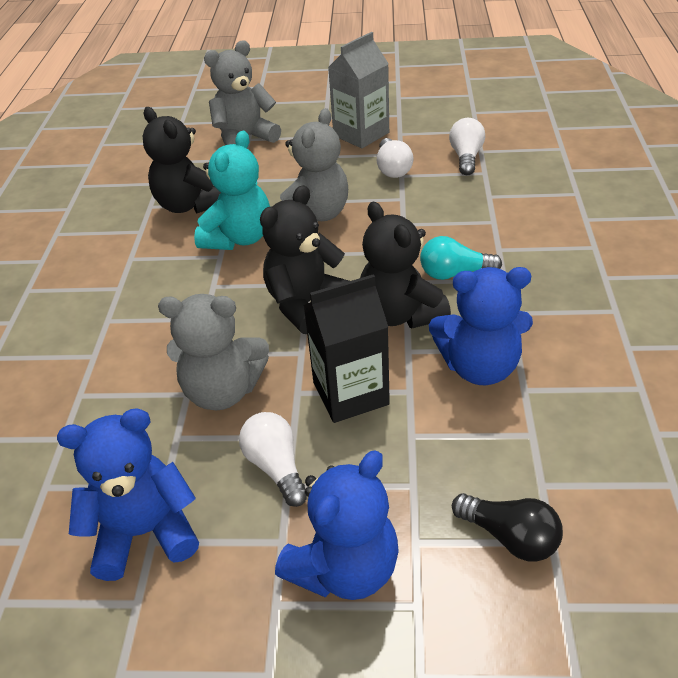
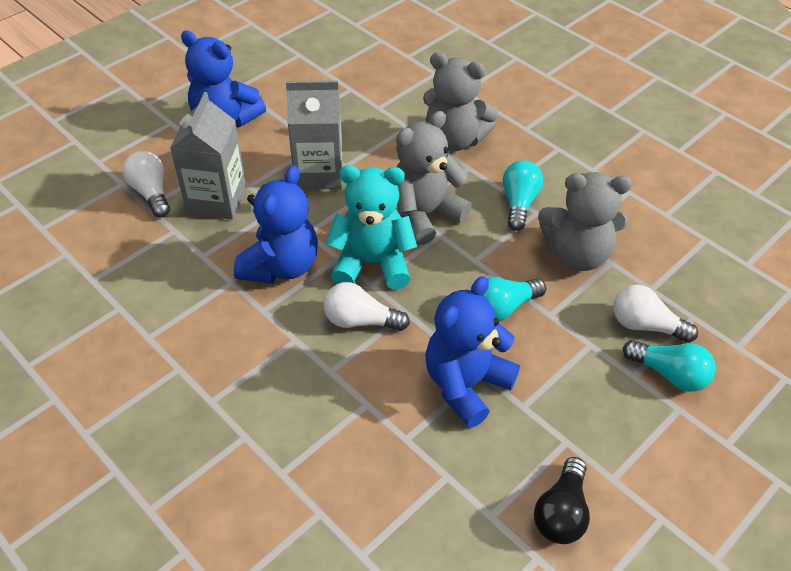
black carton: 1 -> 0
black teddy bear: 3 -> 0
grey carton: 1 -> 2
turquoise light bulb: 1 -> 3

